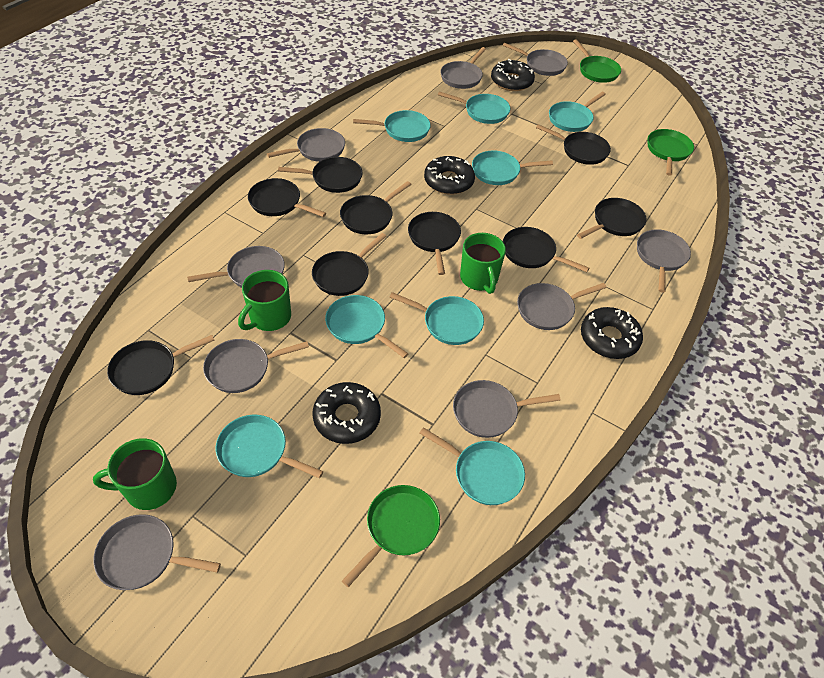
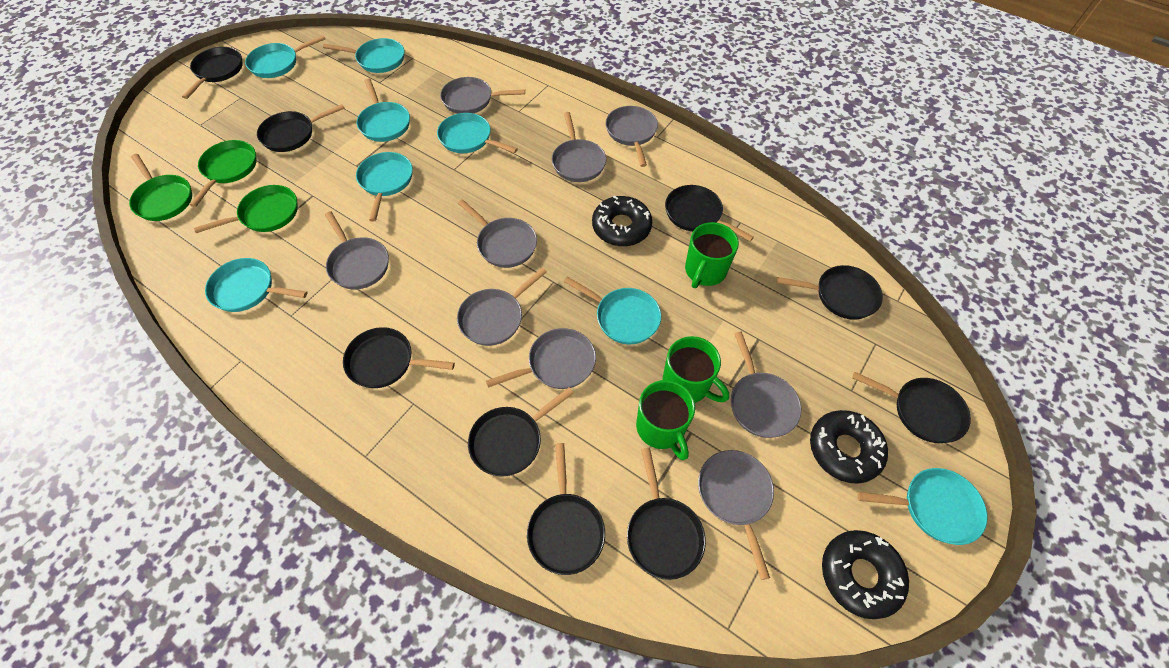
black donut: 4 -> 3

